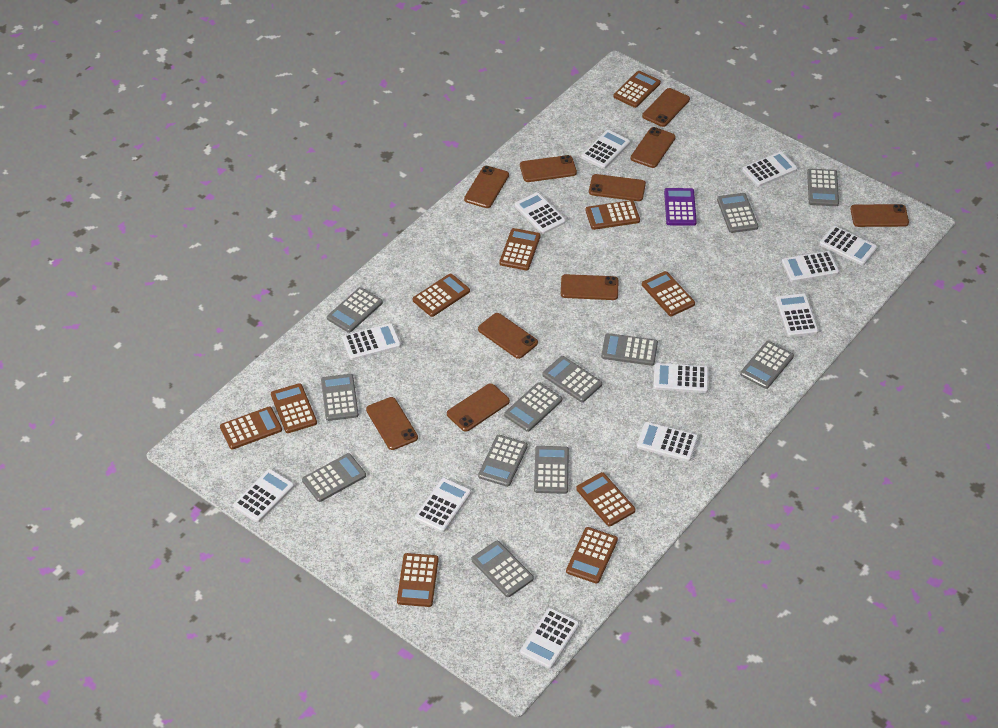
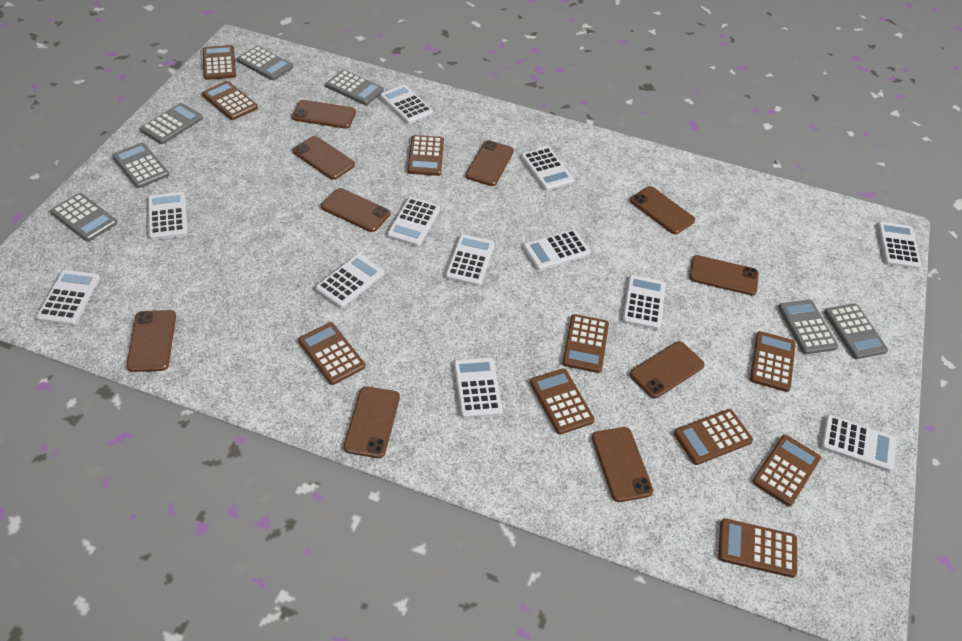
grey calculator: 12 -> 7
purple calculator: 1 -> 0

